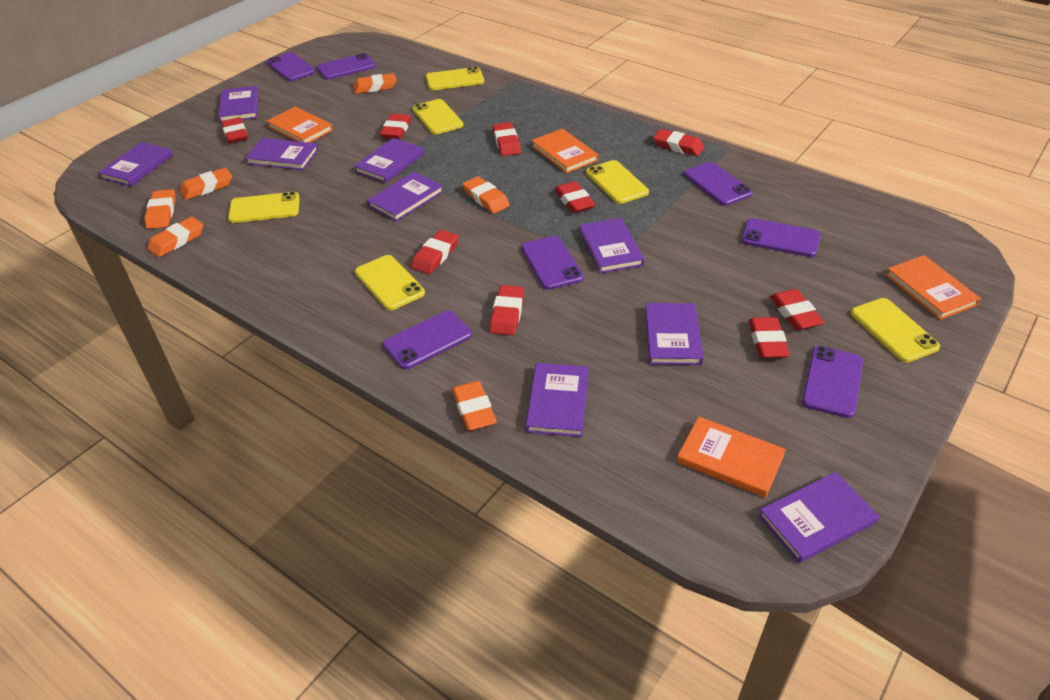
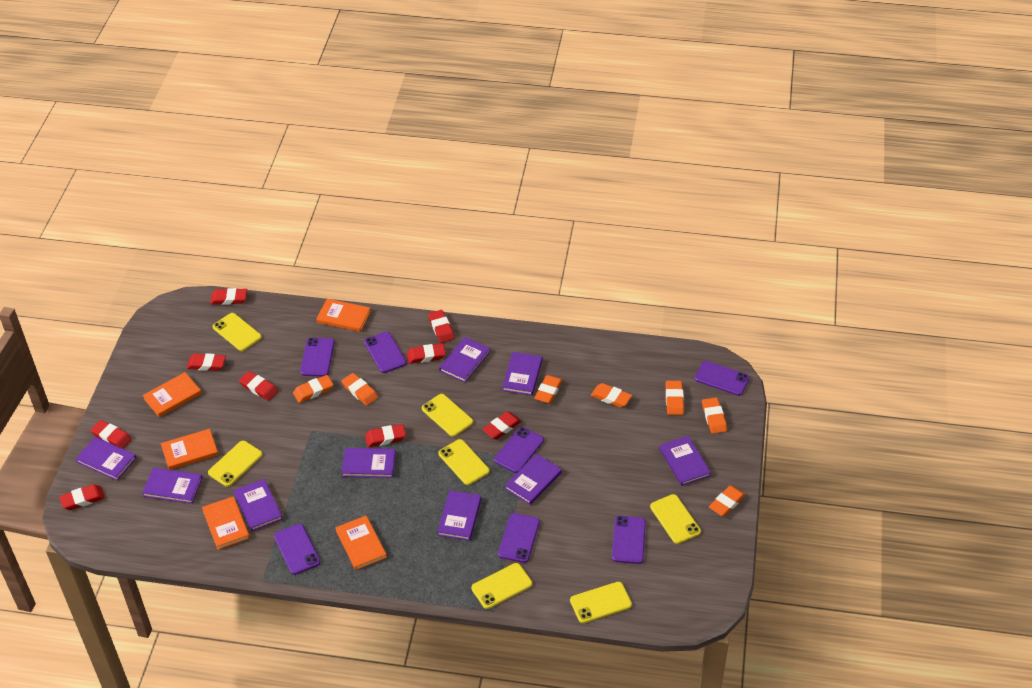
orange book: 4 -> 5
orange eraser: 6 -> 7
yellow phone: 6 -> 7

